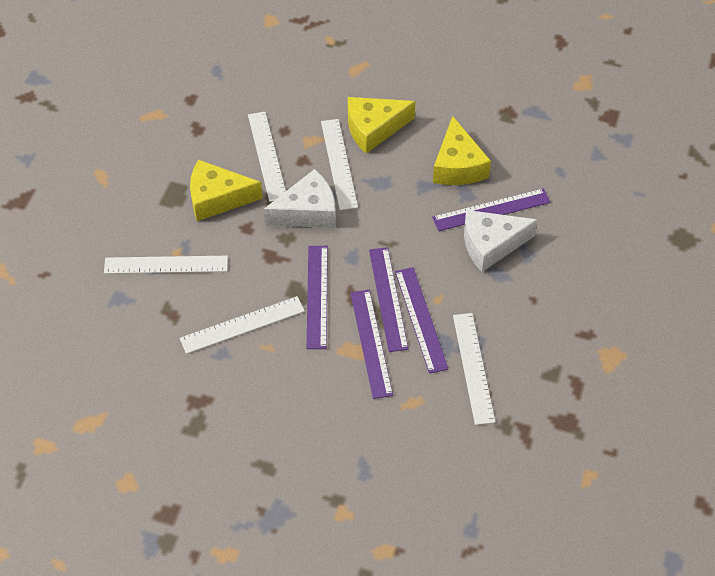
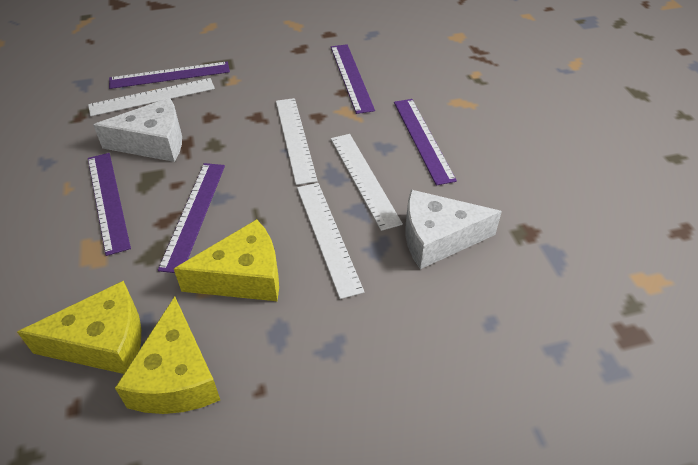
white ruler: 5 -> 4

